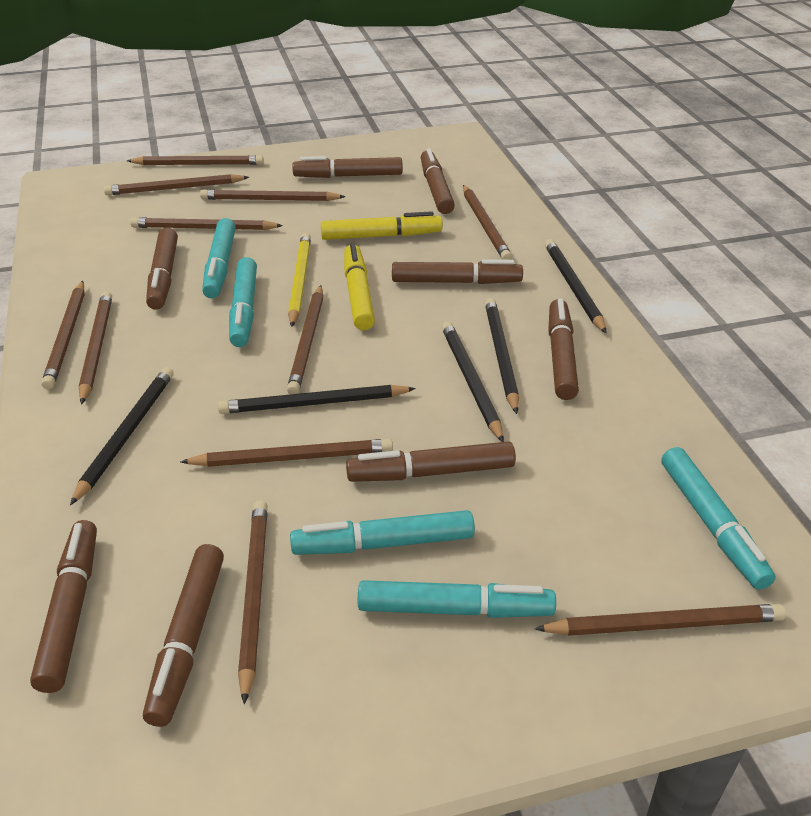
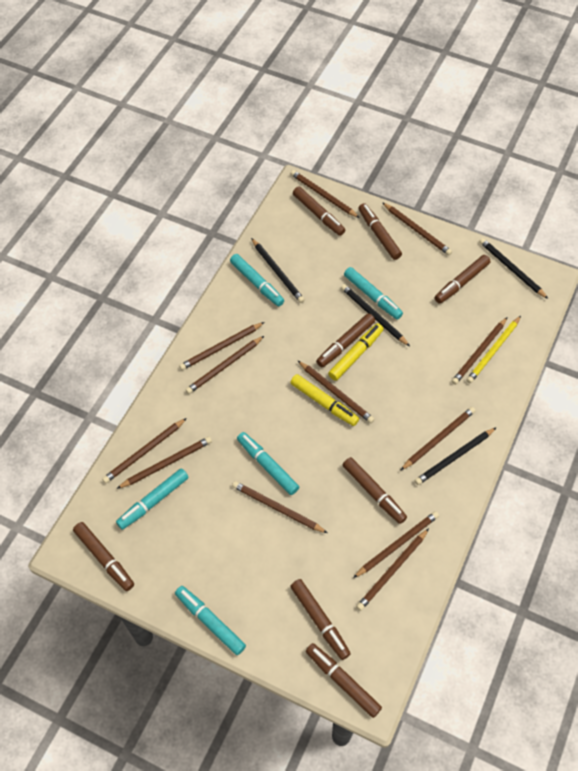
black pencil: 5 -> 4
brown pencil: 11 -> 12

